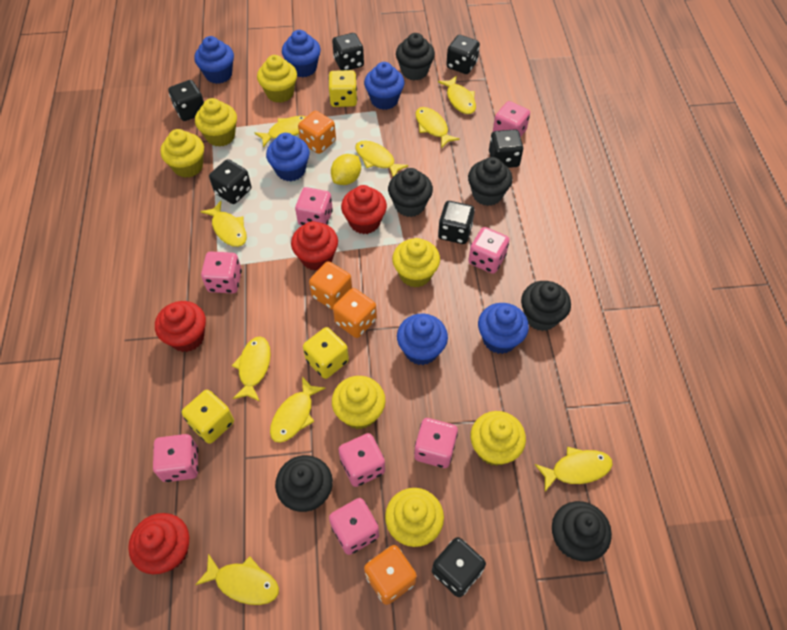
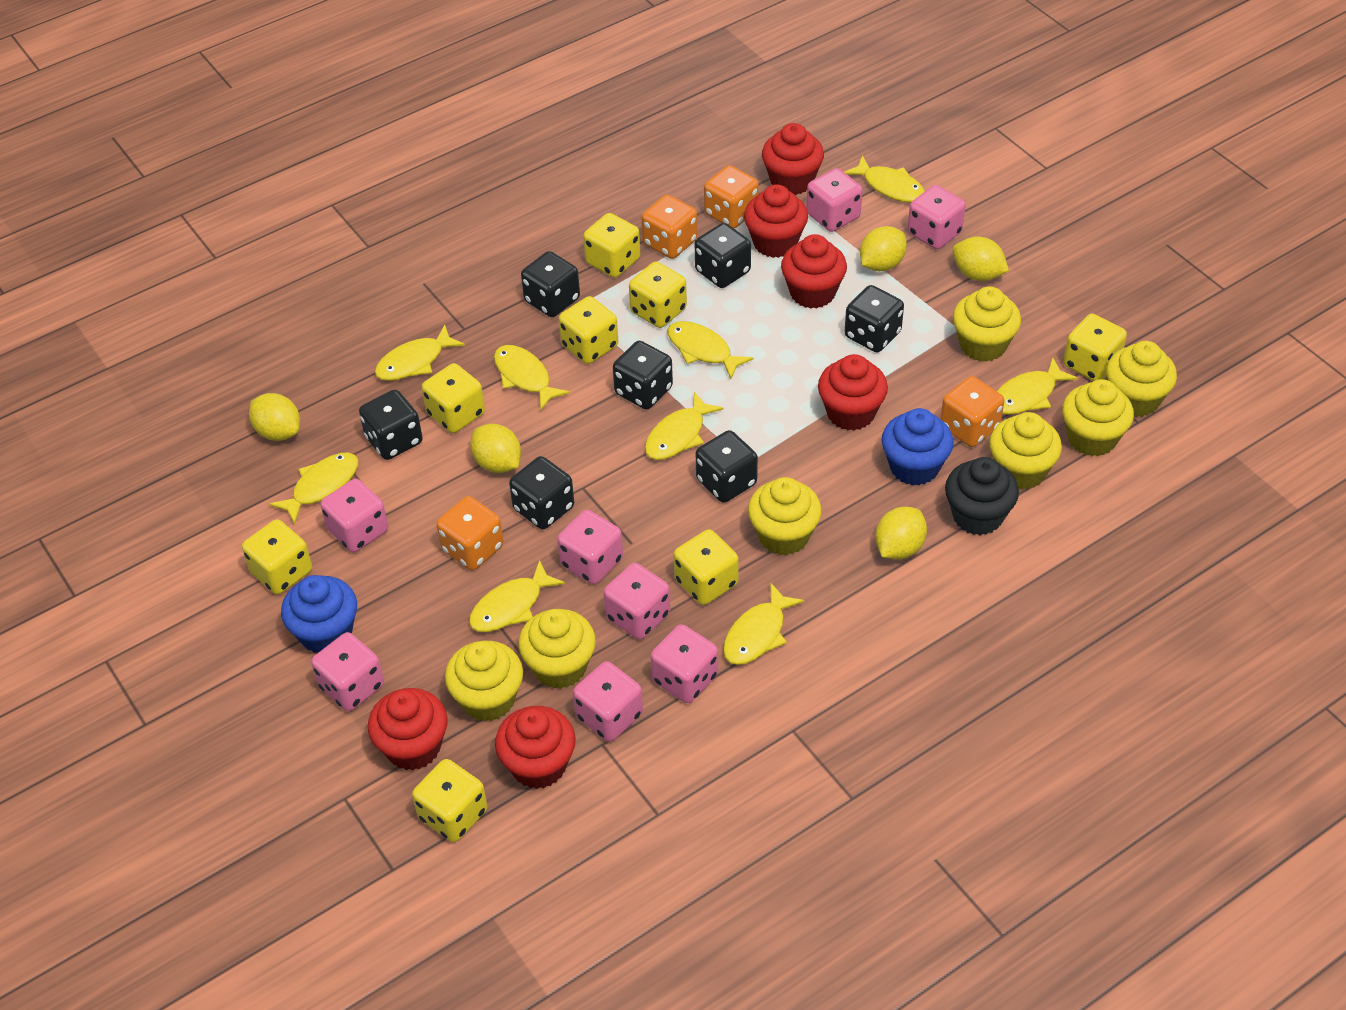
black cupcake: 6 -> 1
blue cupcake: 6 -> 2
red cupcake: 4 -> 6
yellow dice: 3 -> 8
yellow lemon: 1 -> 5

